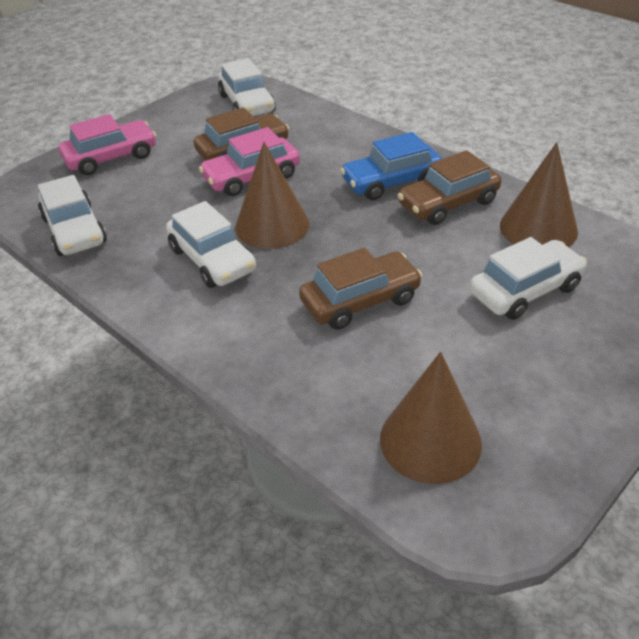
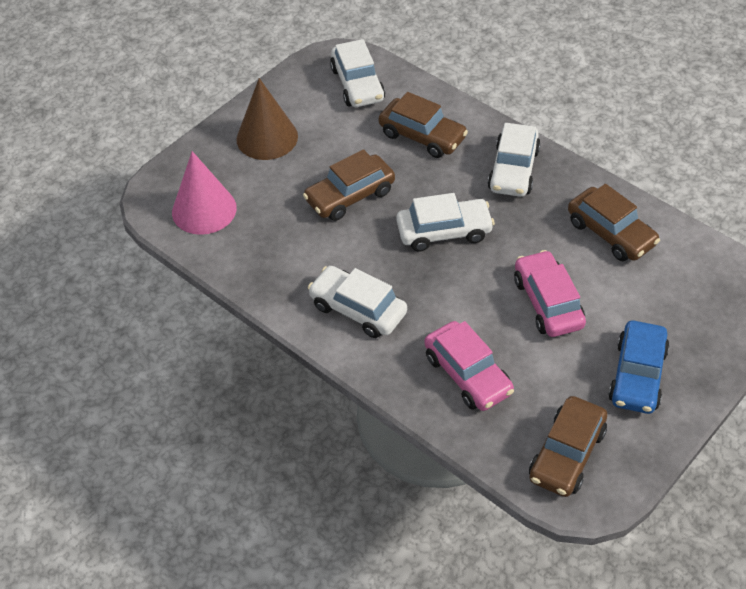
brown car: 3 -> 4
brown cone: 3 -> 1
pink cone: 0 -> 1

